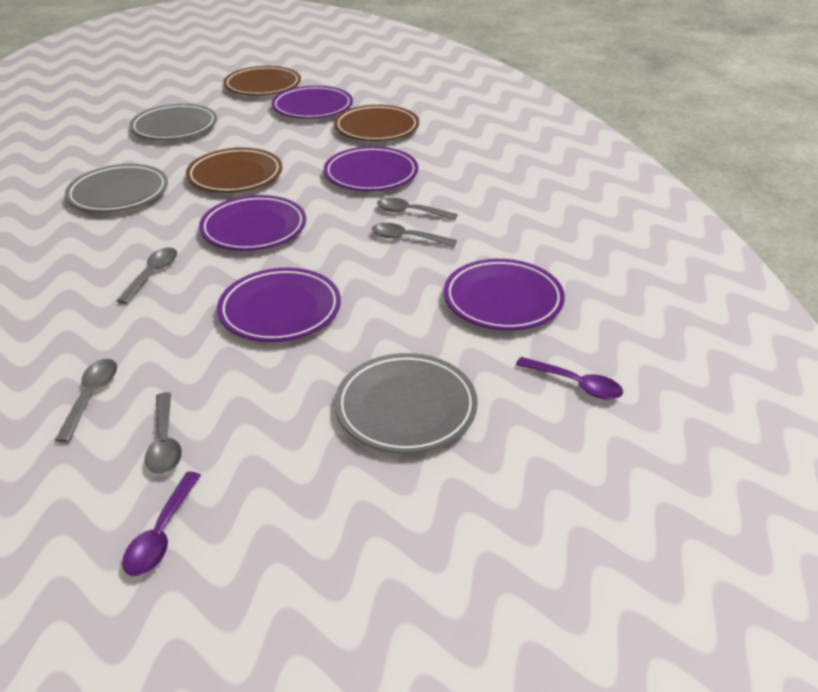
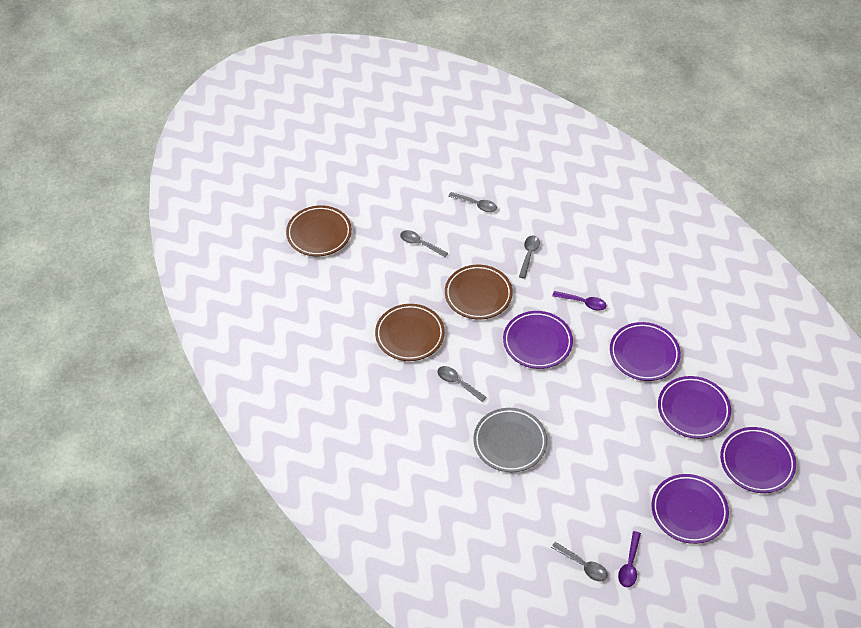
grey plate: 3 -> 1

